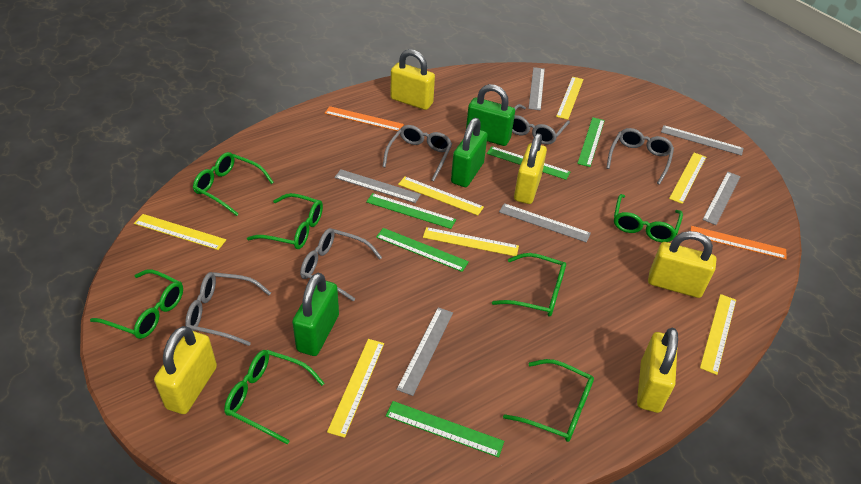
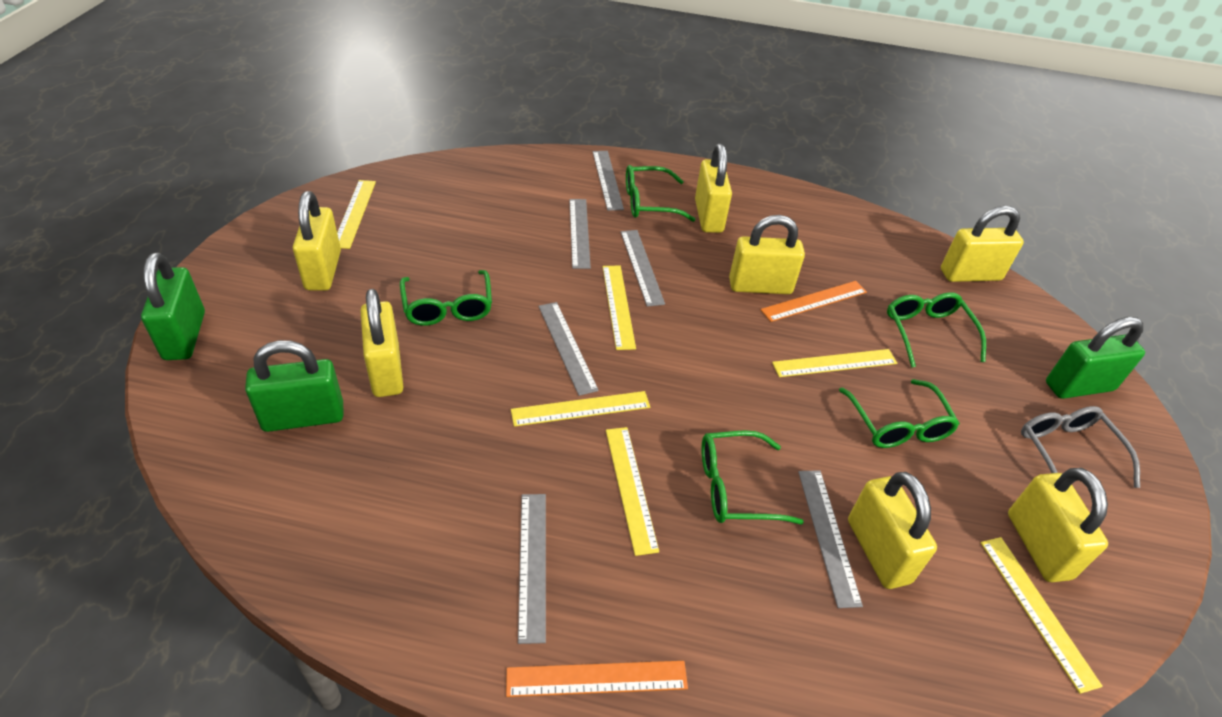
green glasses: 7 -> 5
green ruler: 5 -> 0
grey glasses: 5 -> 1
yellow padlock: 5 -> 7
yellow ruler: 7 -> 6

